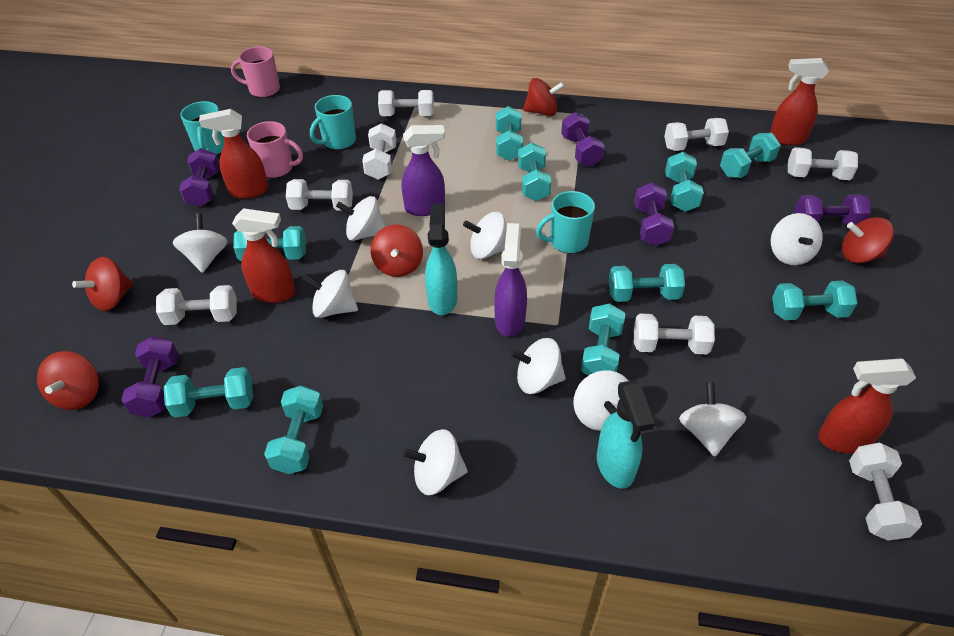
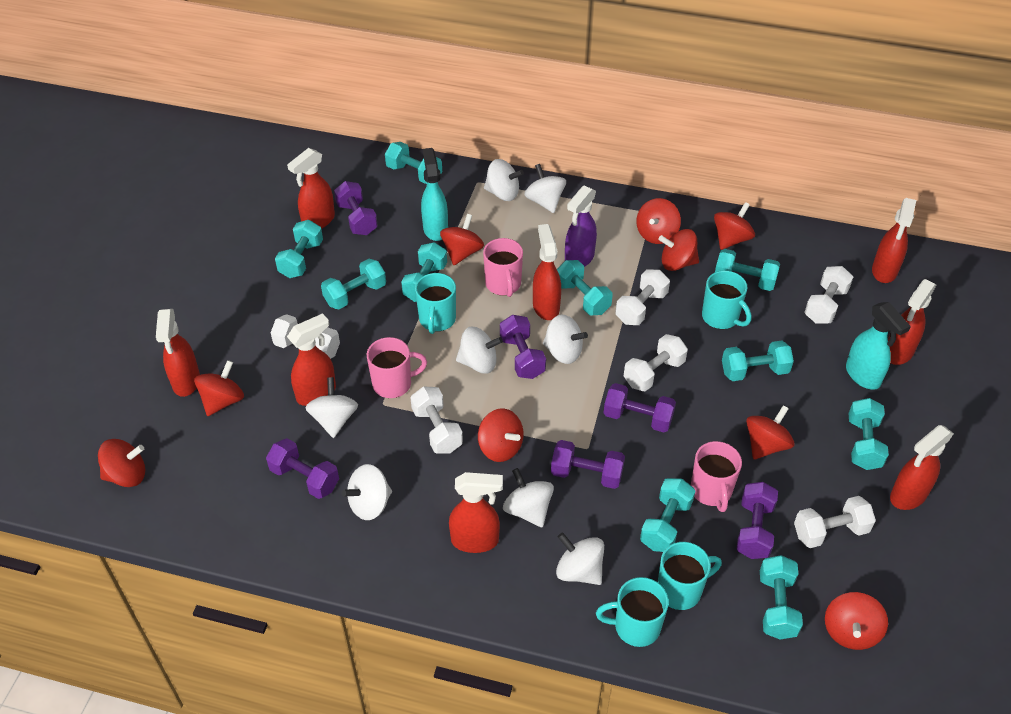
pink mug: 2 -> 3
purple dumbbell: 5 -> 6
purple spray bottle: 2 -> 1
red spinning top: 5 -> 9
red spray bottle: 4 -> 8
turquoise mug: 3 -> 4
white dumbbell: 8 -> 6
white spinning top: 9 -> 8

